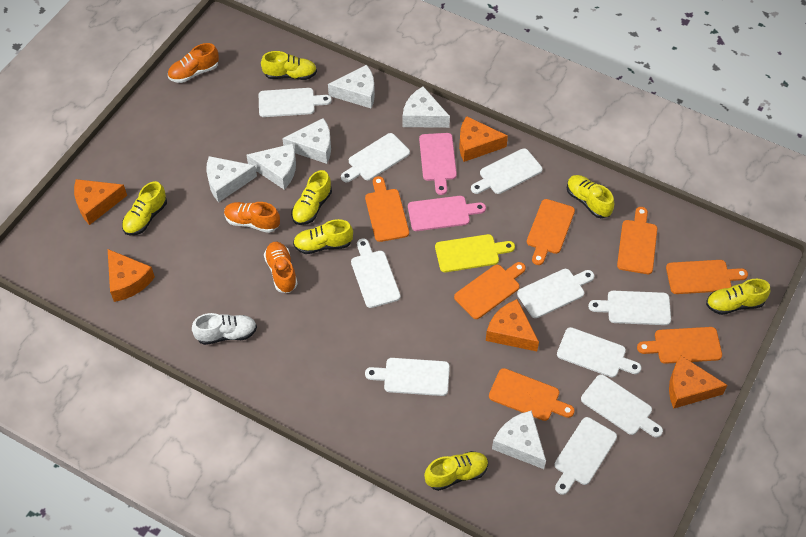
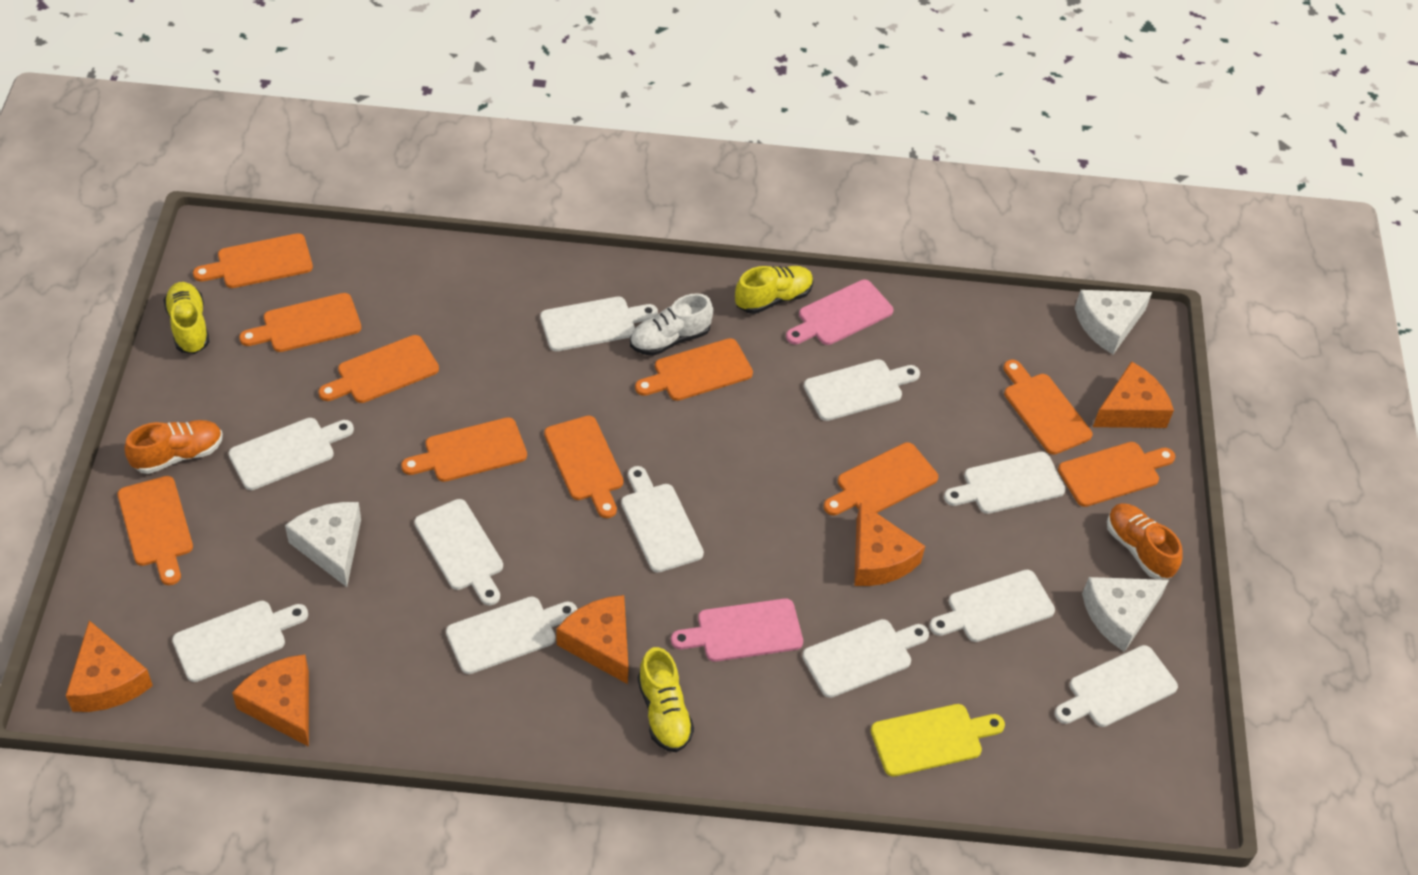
orange cutting board: 7 -> 10
orange shoe: 3 -> 2
white cheese: 6 -> 3
white cutting board: 10 -> 11
yellow shoe: 7 -> 3

